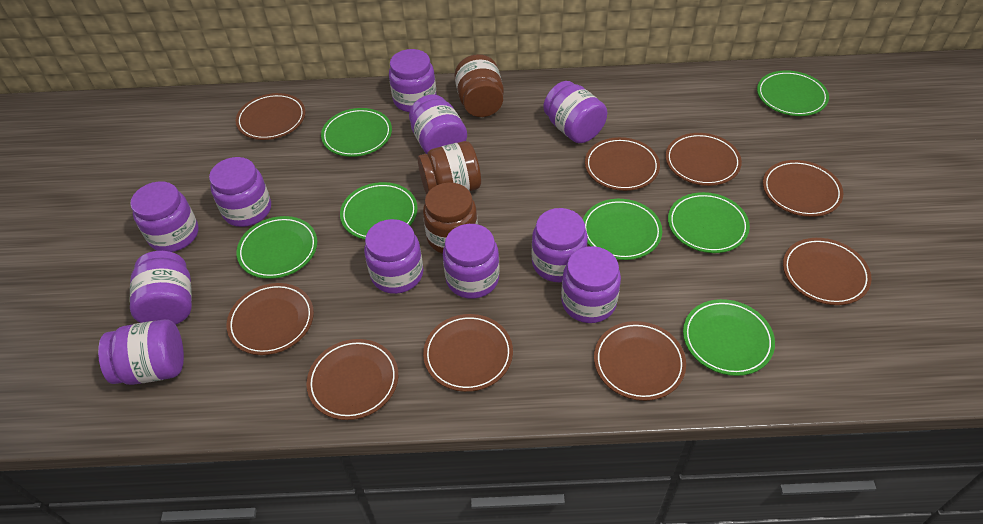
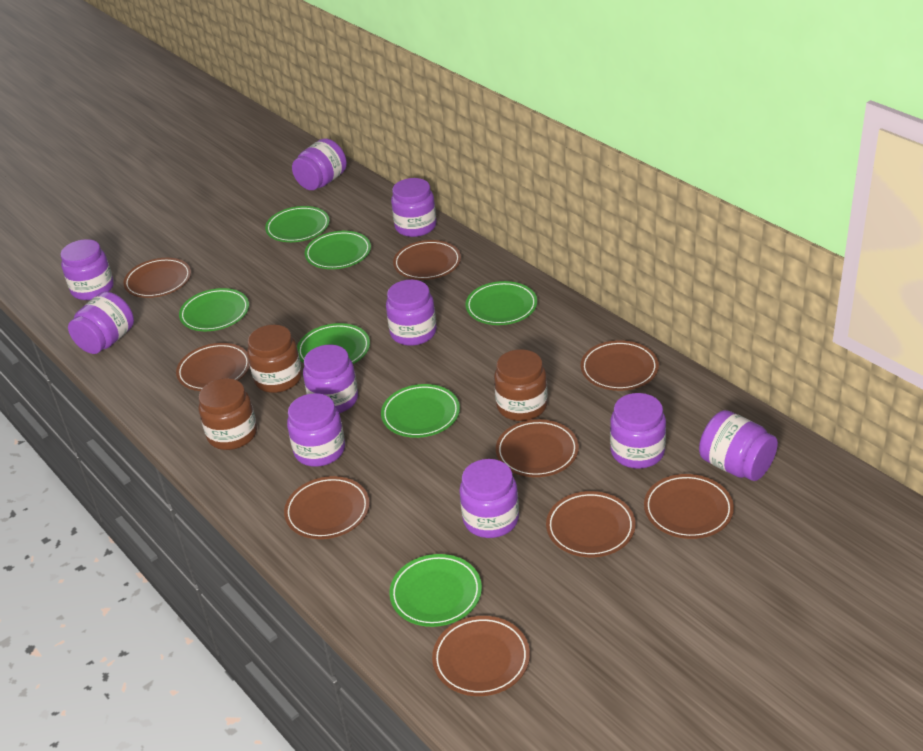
purple jar: 11 -> 10

